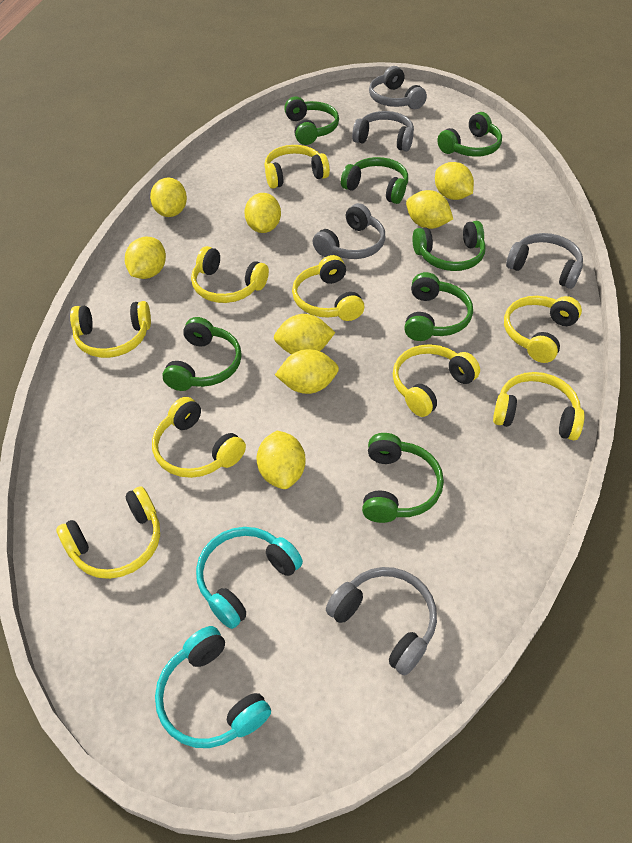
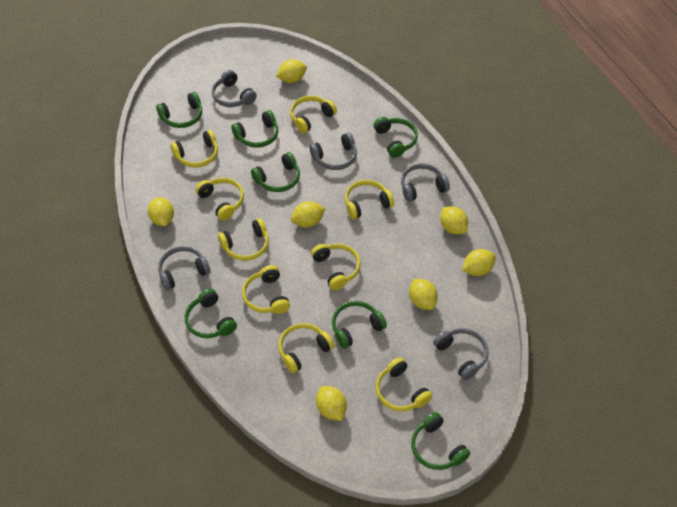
turquoise headphones: 2 -> 0
yellow lemon: 8 -> 7

